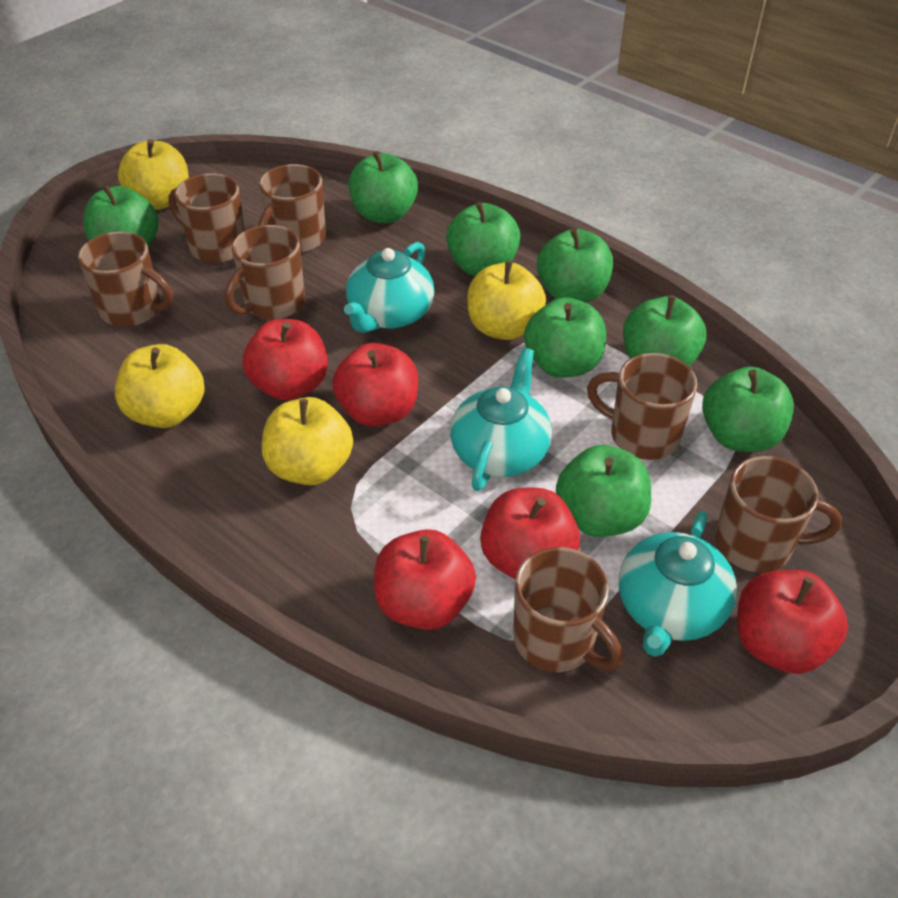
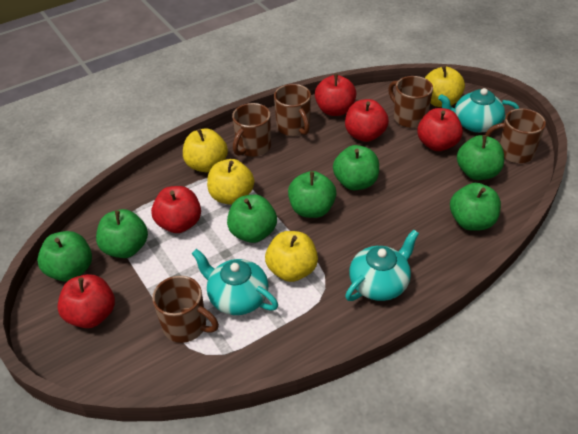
brown mug: 7 -> 5
green apple: 8 -> 7

